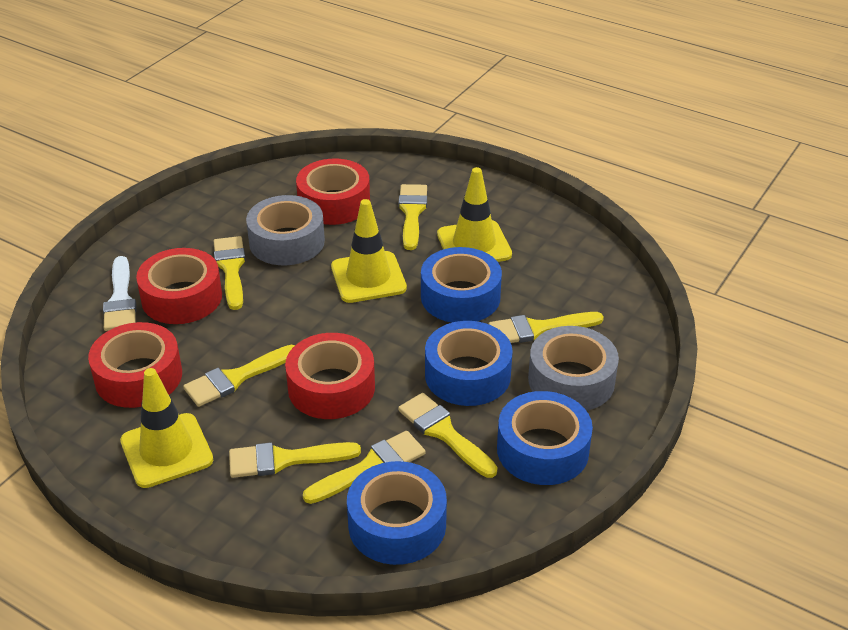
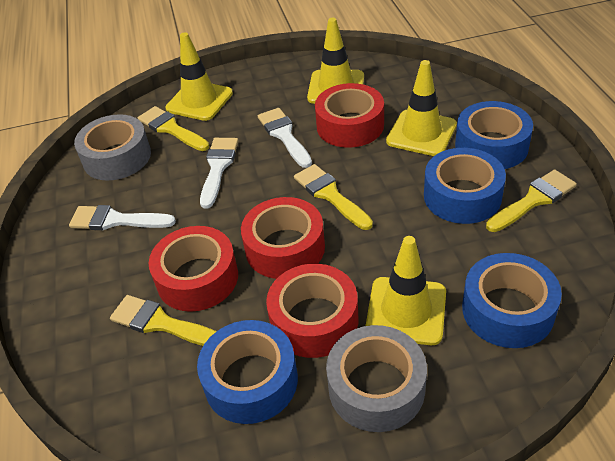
white brush: 1 -> 3
yellow brush: 7 -> 4
yellow traffic cone: 3 -> 4

